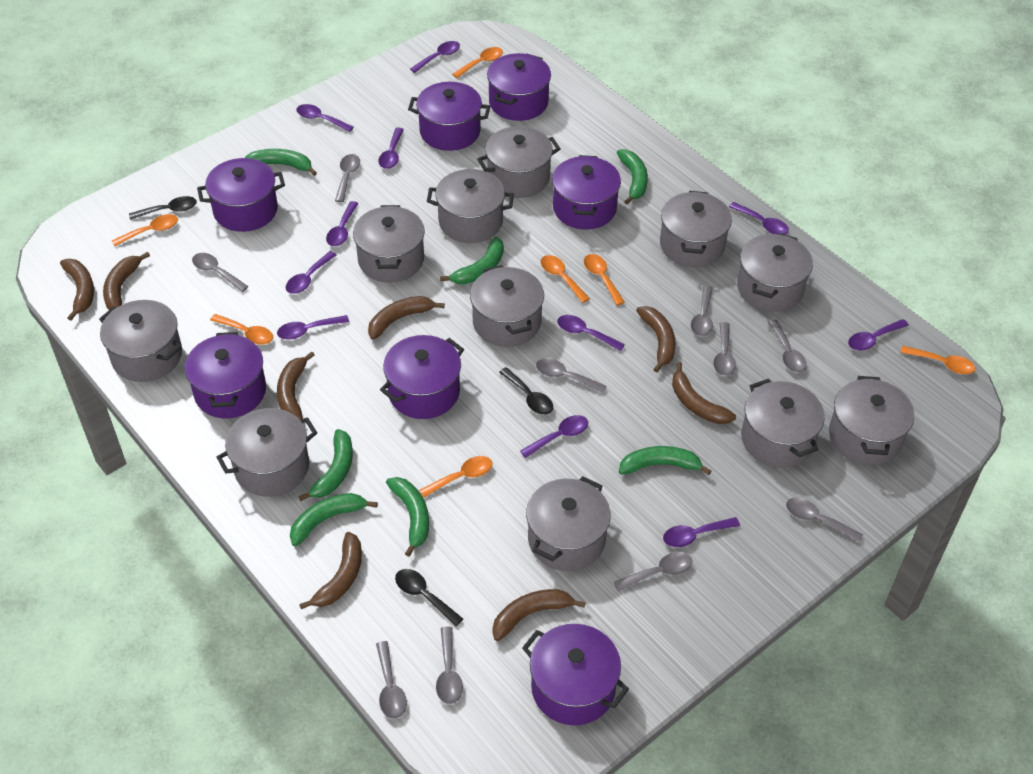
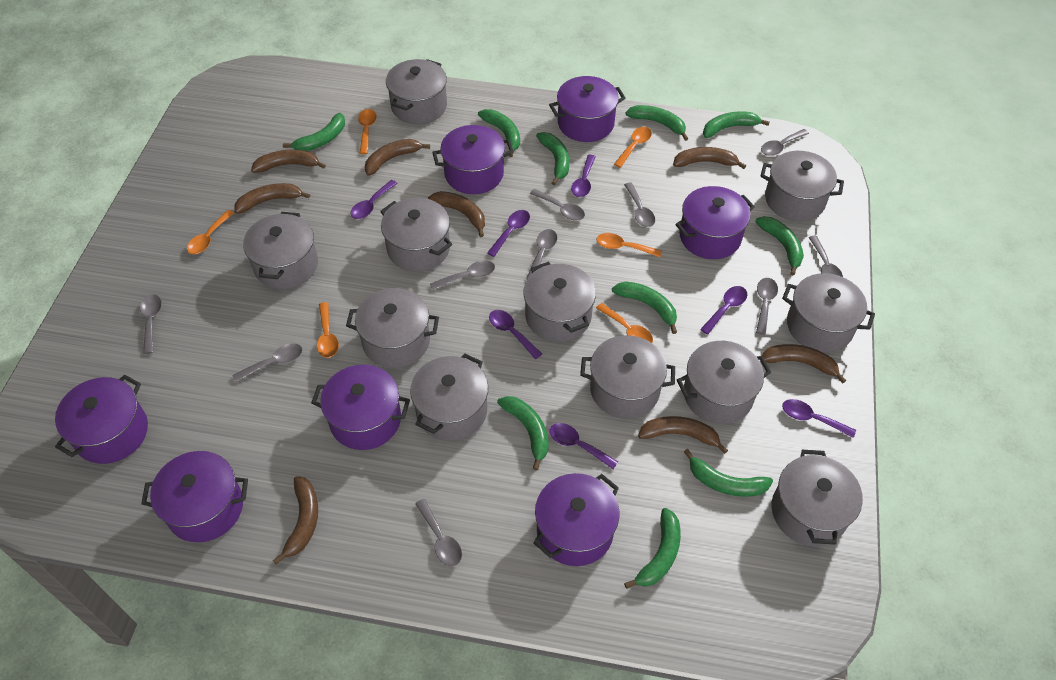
black spoon: 3 -> 0
green banana: 7 -> 10
orange spoon: 7 -> 6
purple spoon: 11 -> 7

